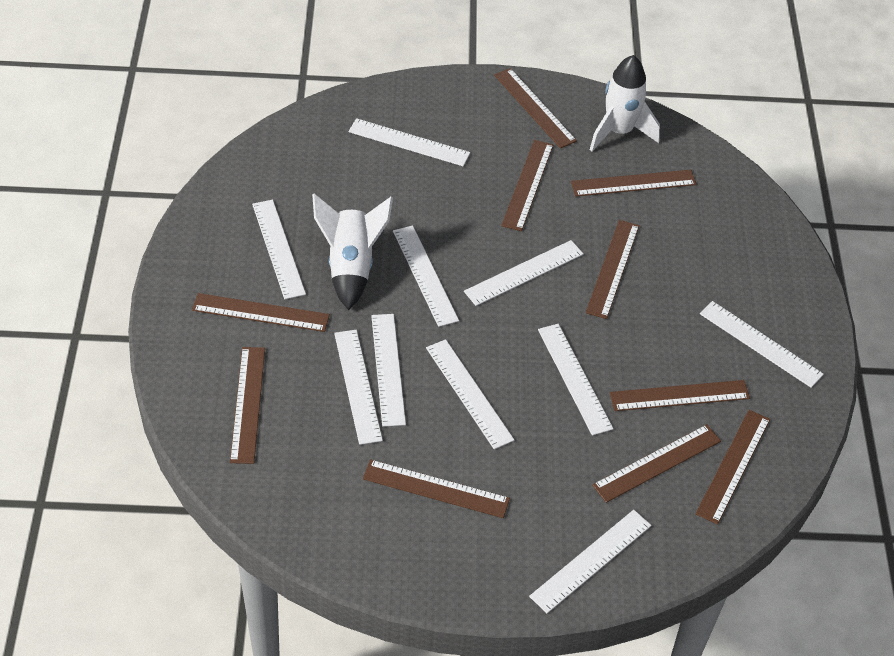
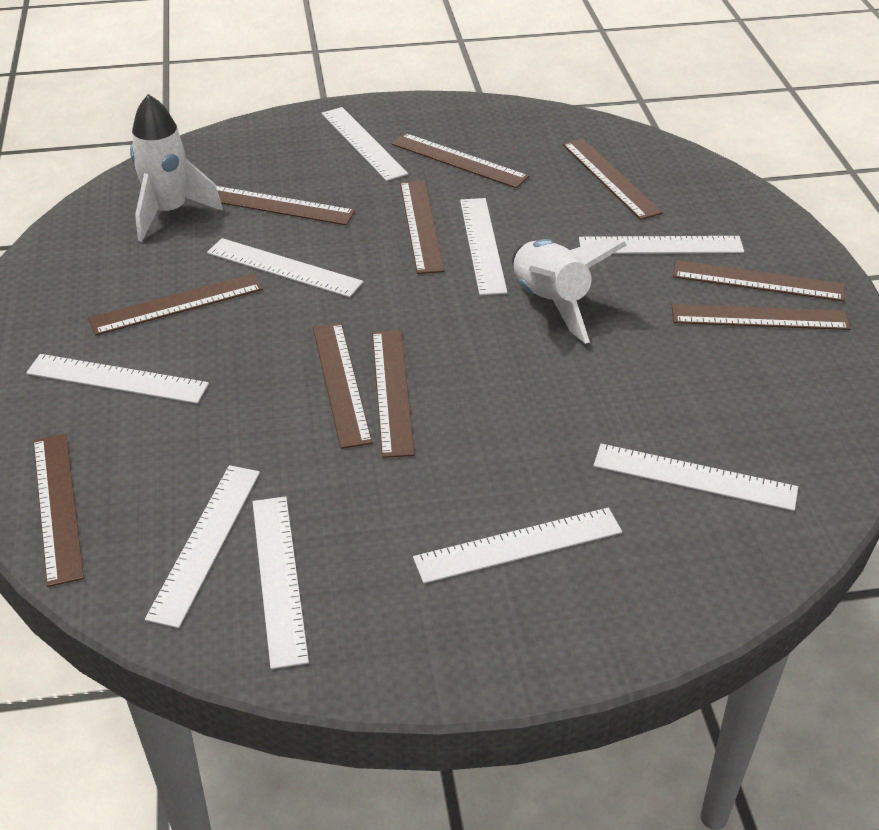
white ruler: 10 -> 9

